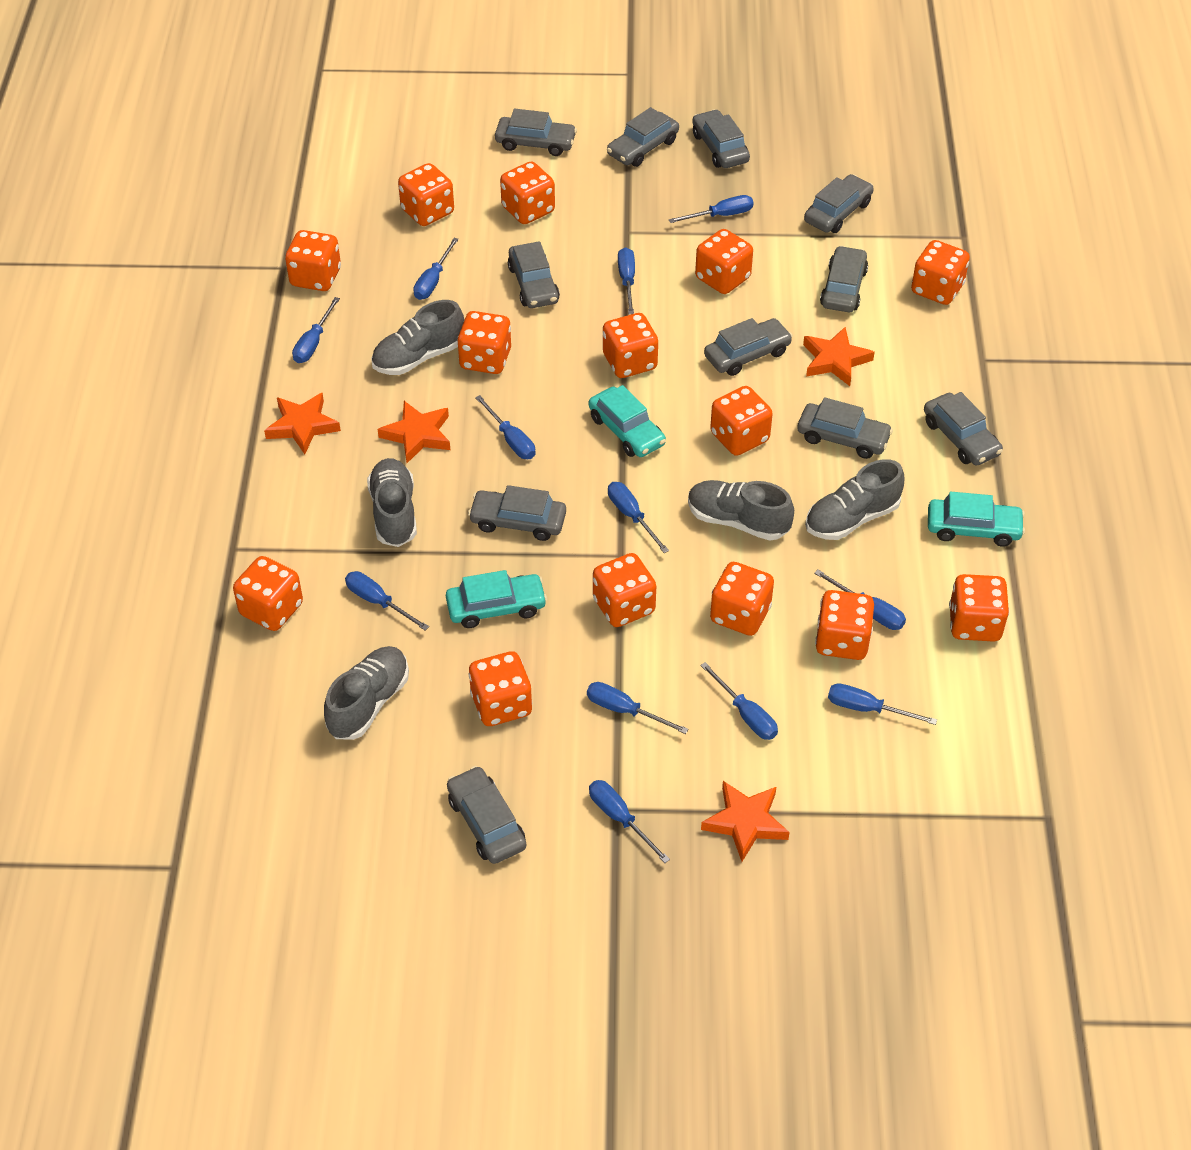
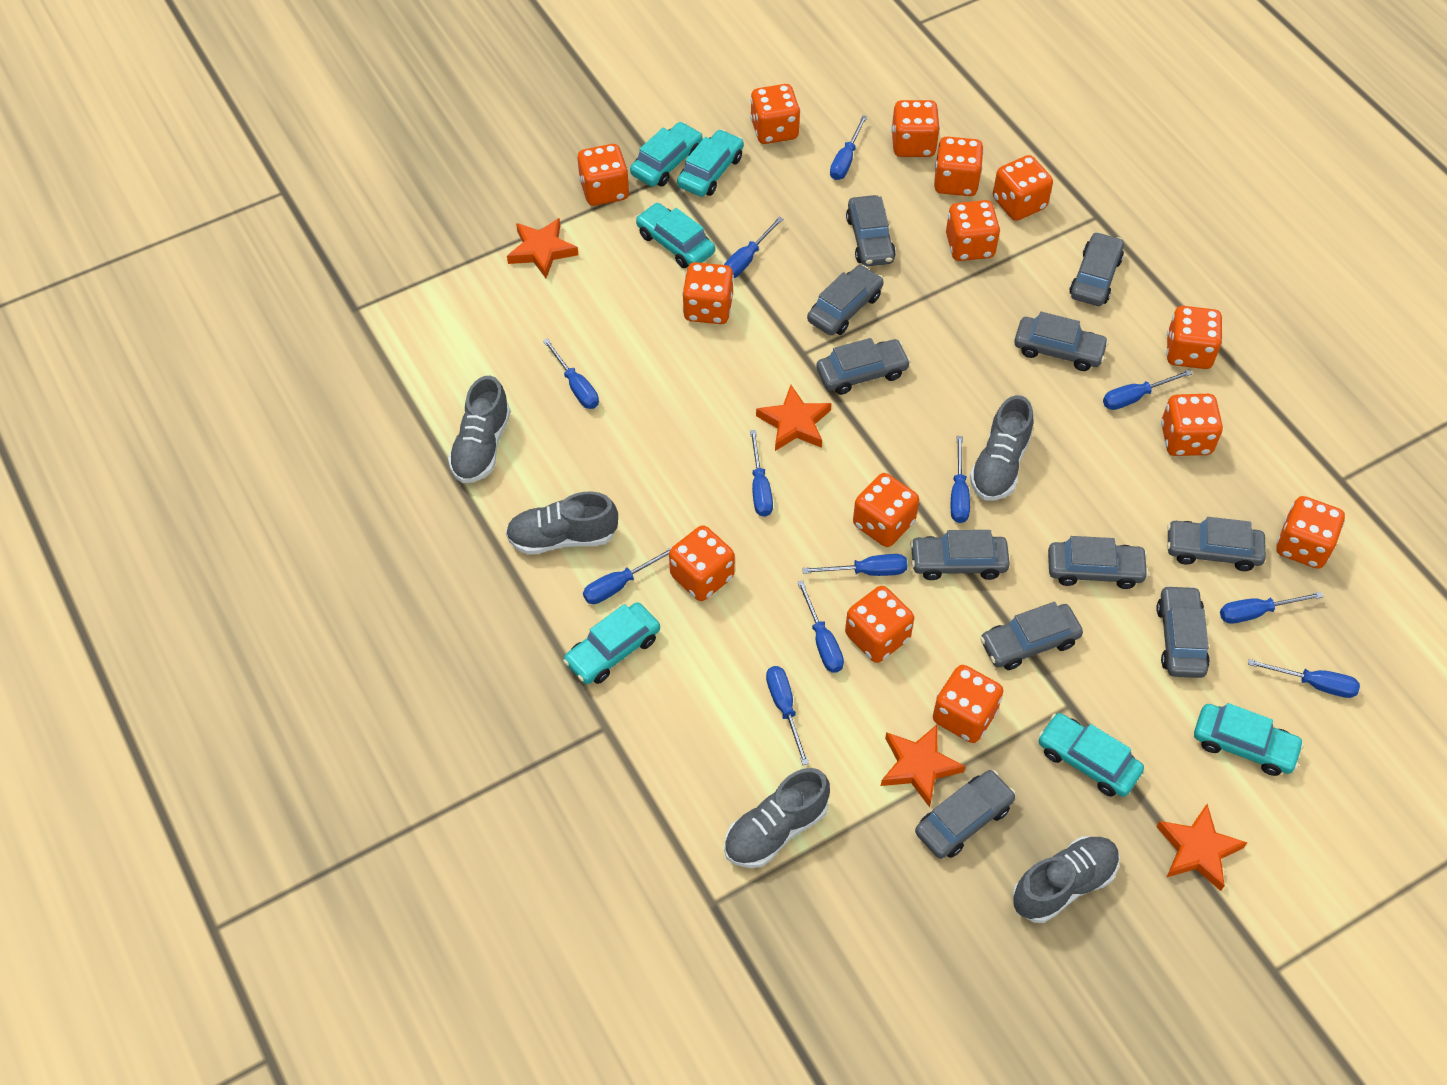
turquoise car: 3 -> 6

